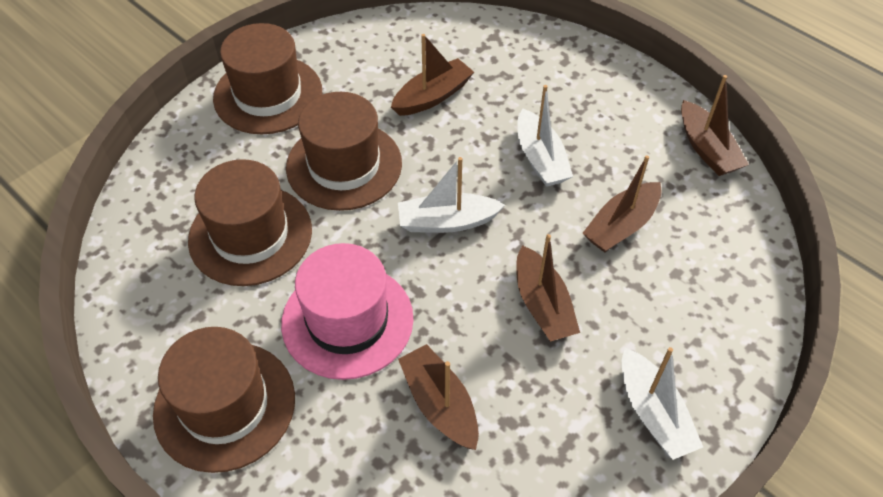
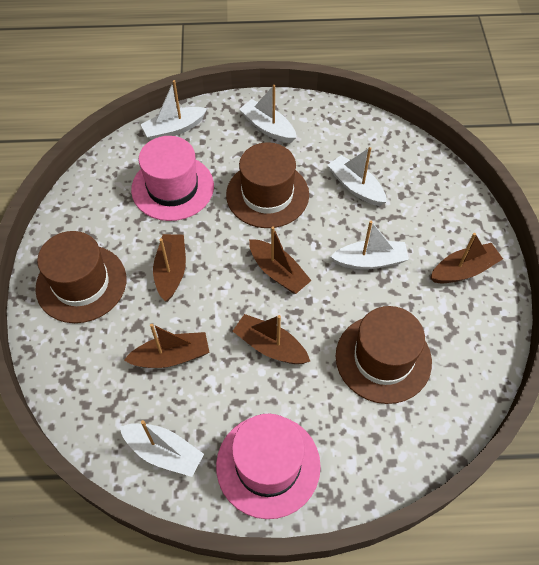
brown hat: 4 -> 3
pink hat: 1 -> 2
white boat: 3 -> 5

